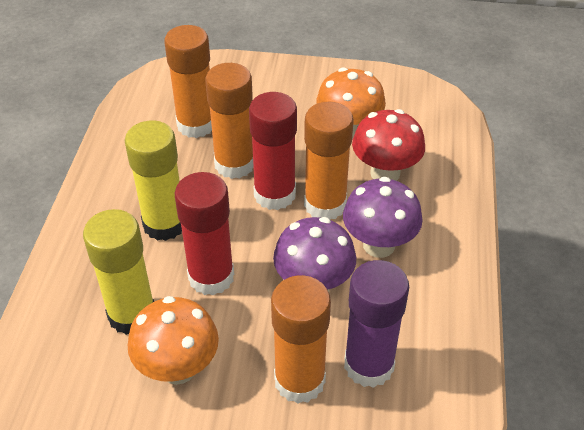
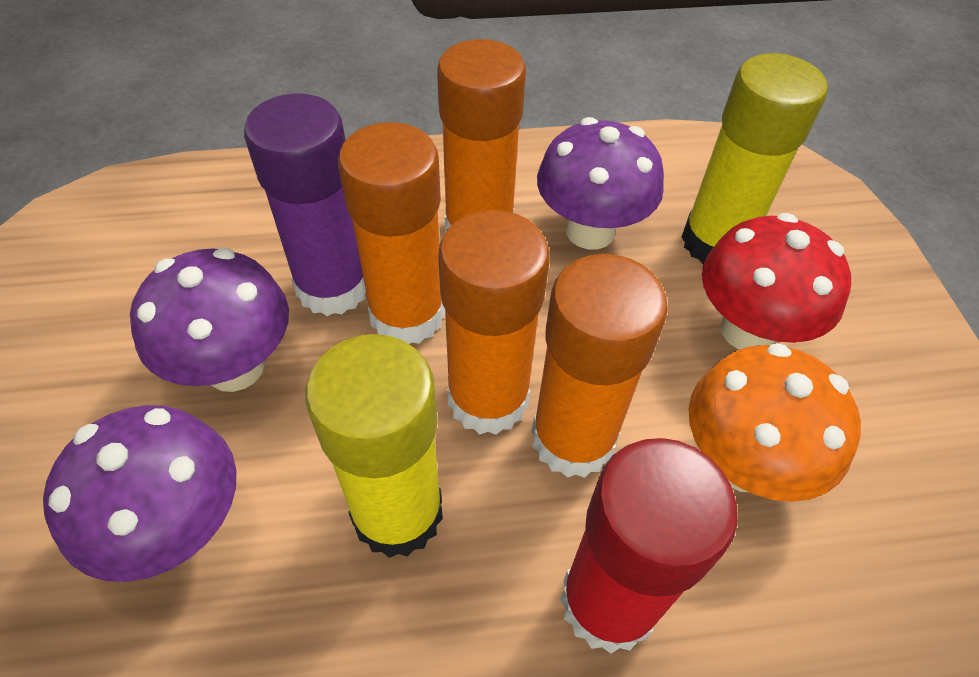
orange mushroom: 2 -> 1
purple mushroom: 2 -> 3
red glue stick: 2 -> 1

